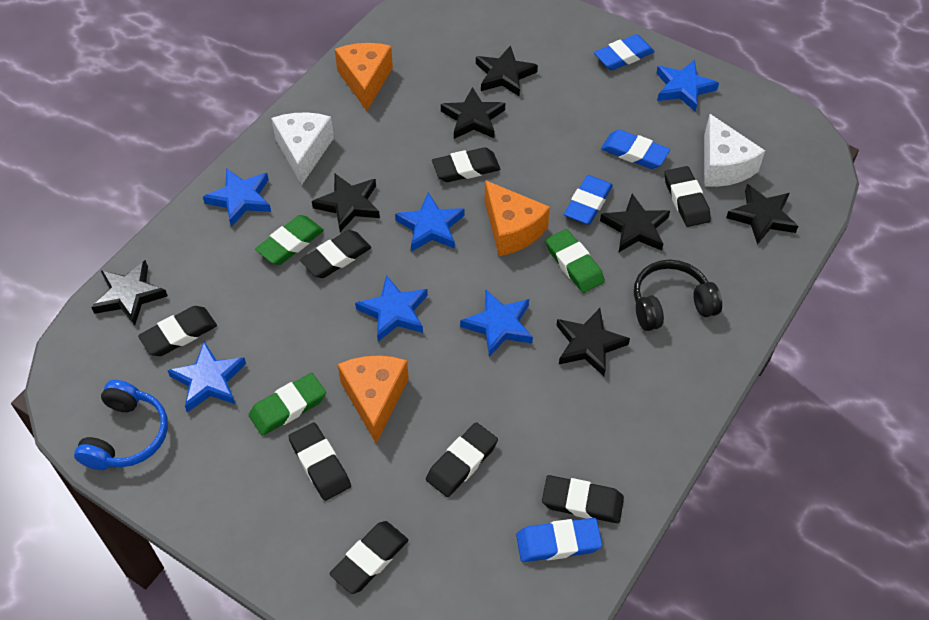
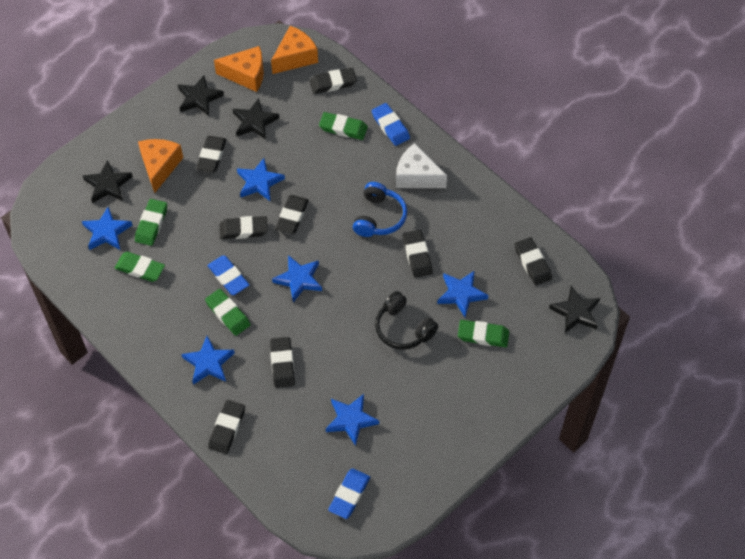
black star: 7 -> 4
blue eraser: 4 -> 3
green eraser: 3 -> 5
white cheese: 2 -> 1

